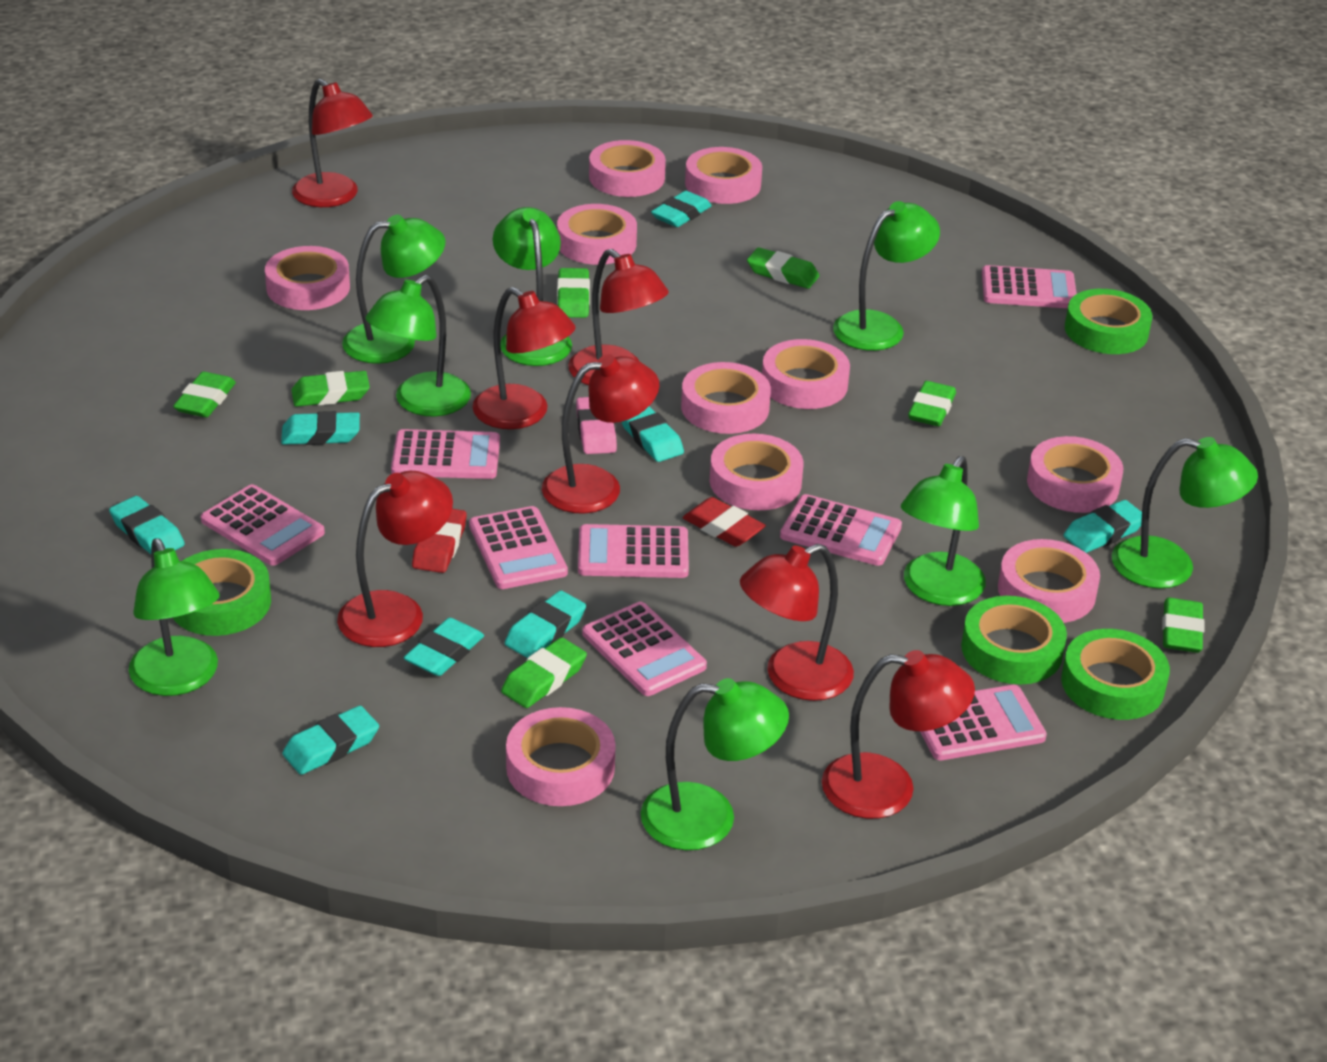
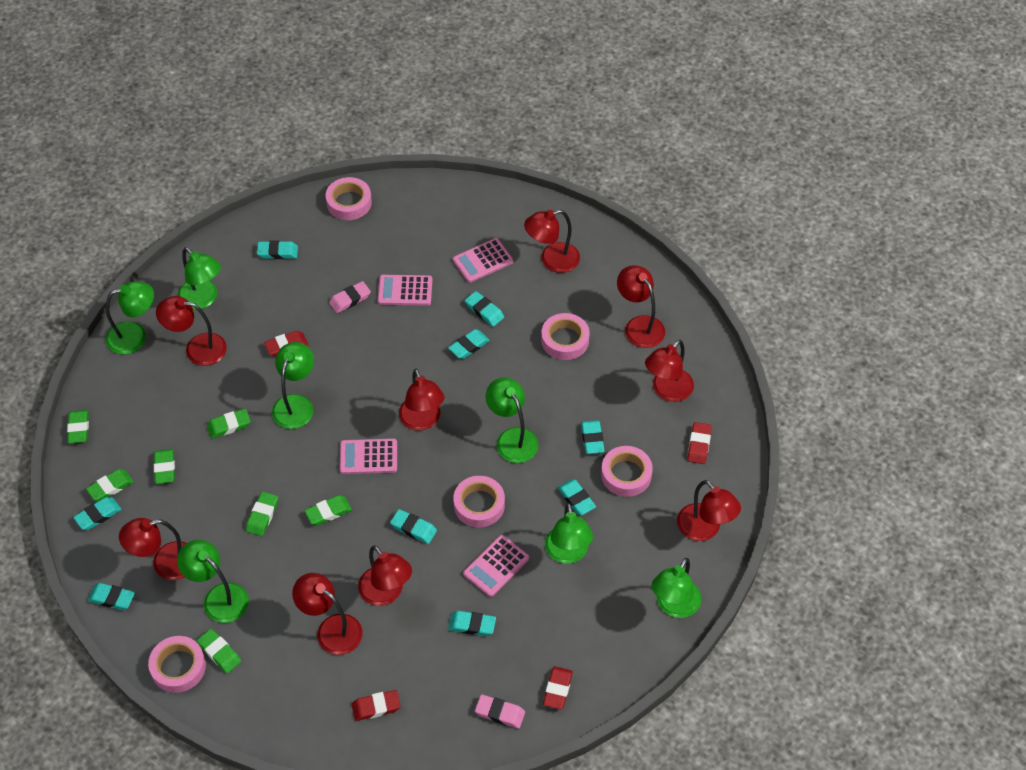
green lamp: 8 -> 7
green tape: 4 -> 0
pink calculator: 8 -> 4
pink eraser: 1 -> 2
pink tape: 10 -> 5
red eraser: 2 -> 4
red lamp: 7 -> 9
turquoise eraser: 8 -> 9

